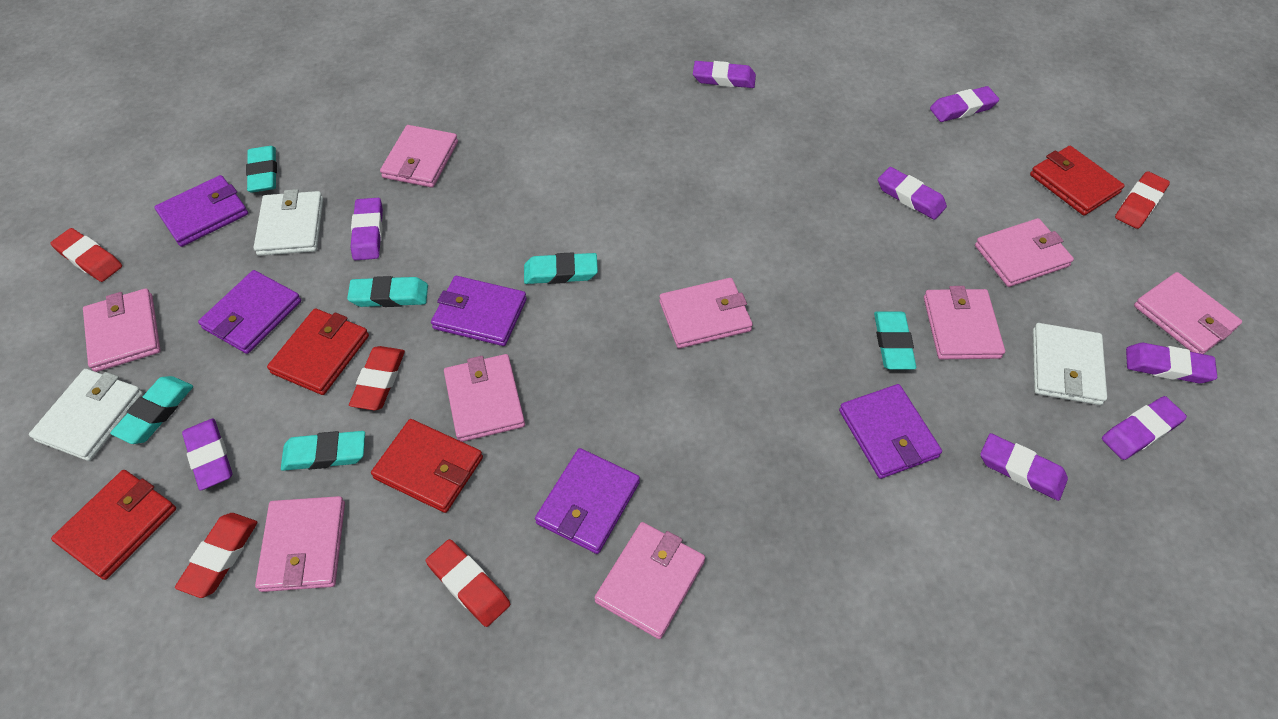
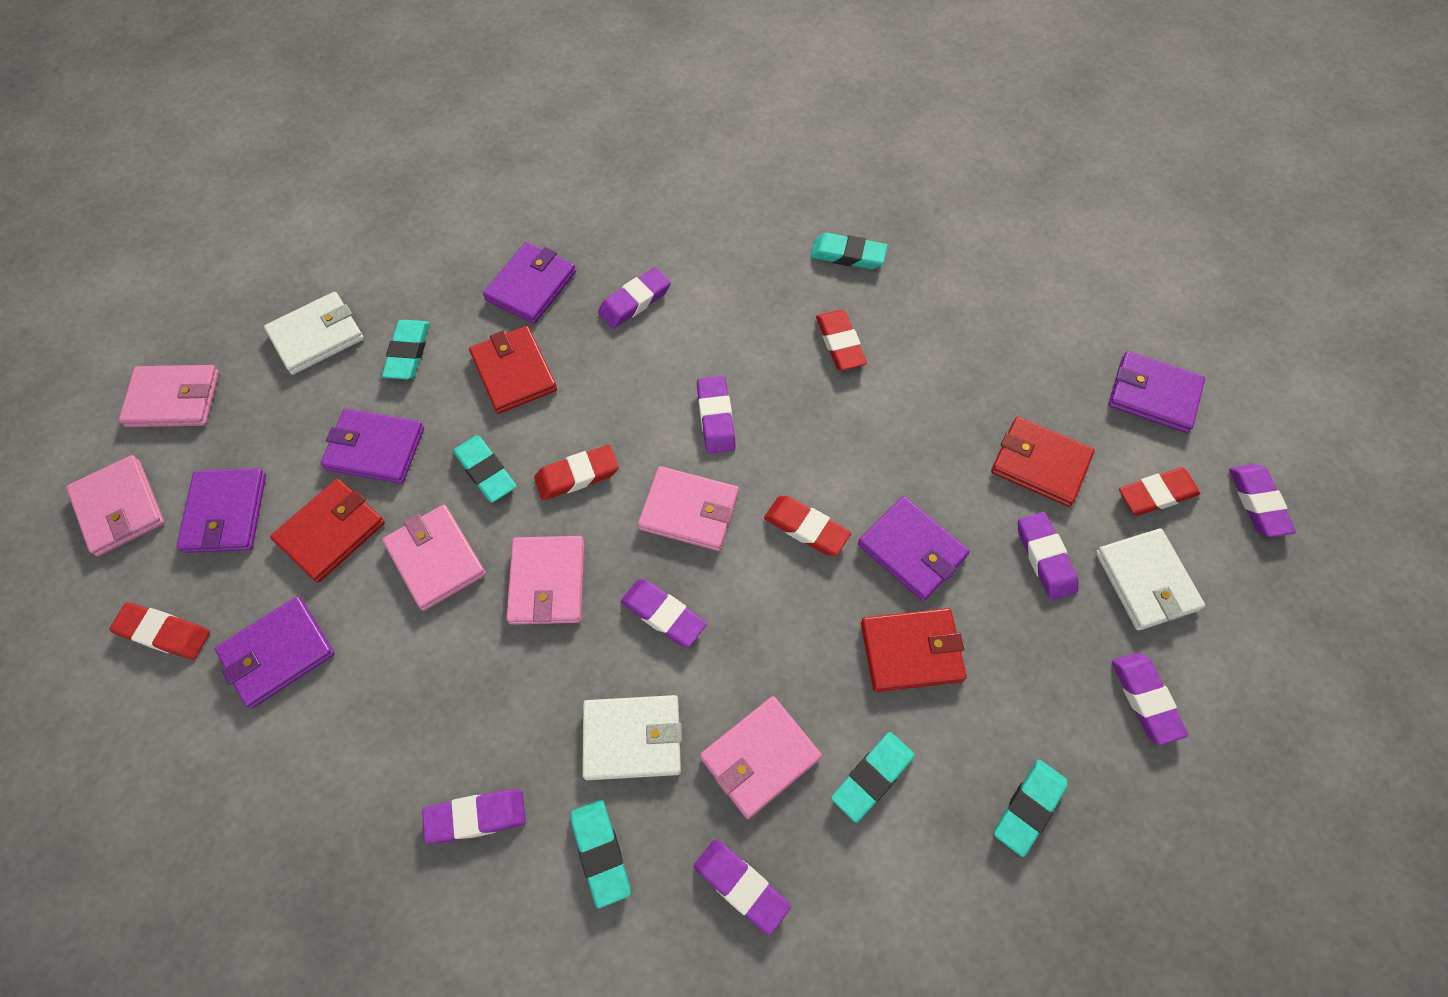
pink wallet: 9 -> 6
purple wallet: 5 -> 6

